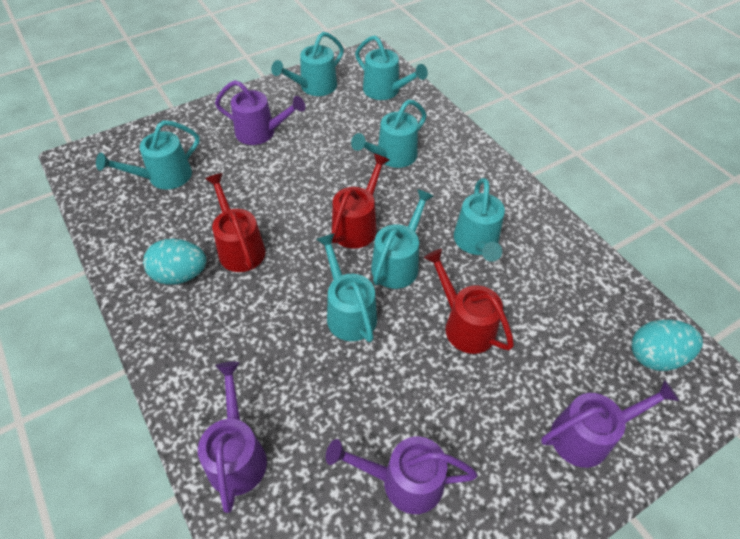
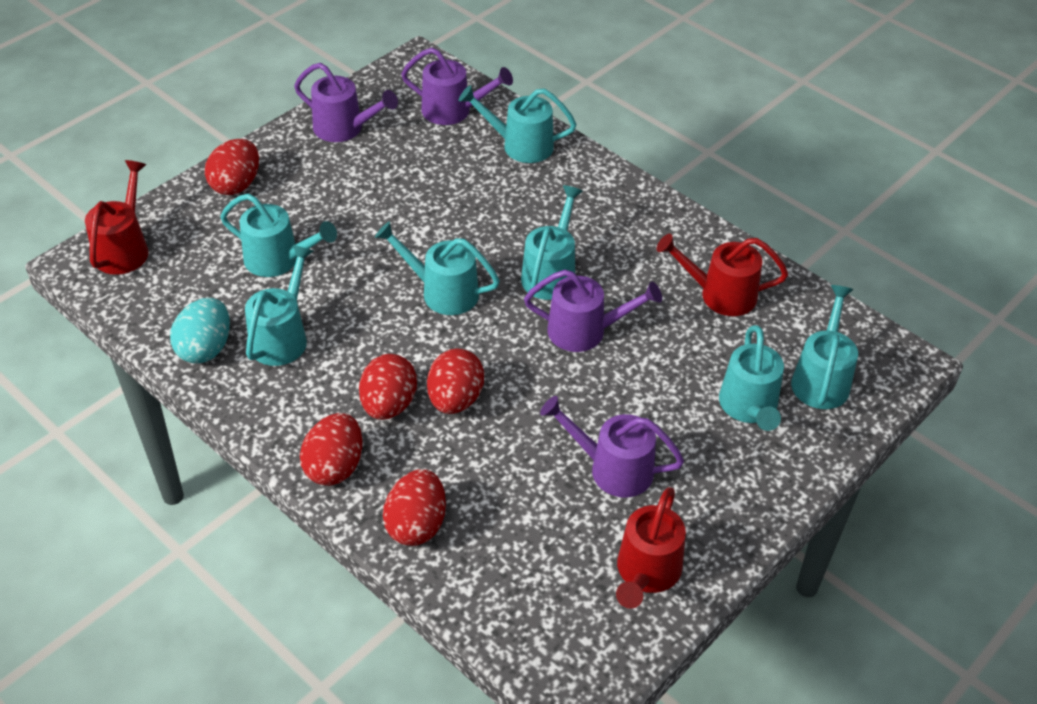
red egg: 0 -> 5
turquoise egg: 2 -> 1

